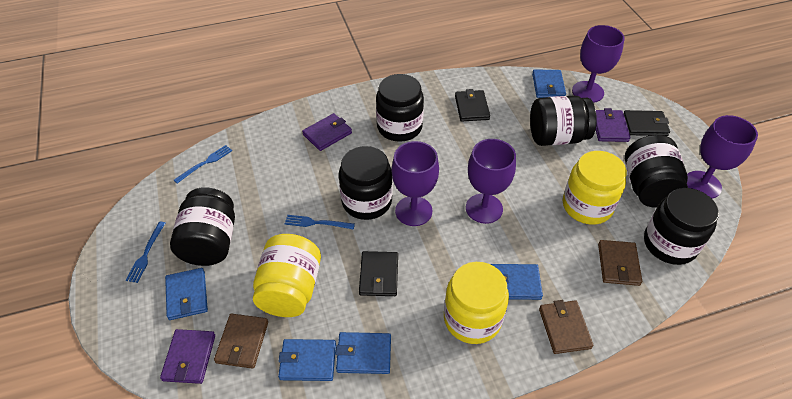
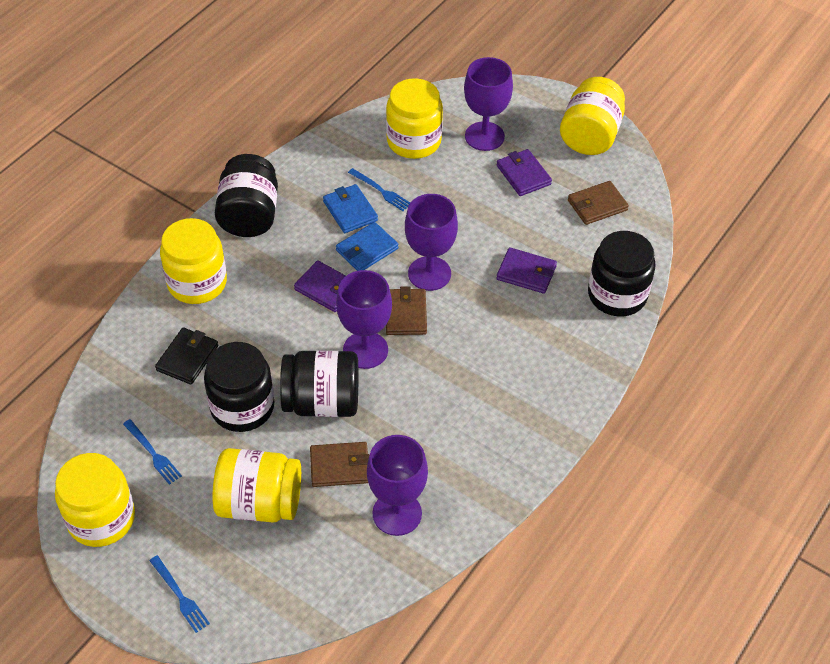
black jar: 6 -> 4
black wallet: 3 -> 1
blue wallet: 5 -> 2
yellow jar: 3 -> 5

